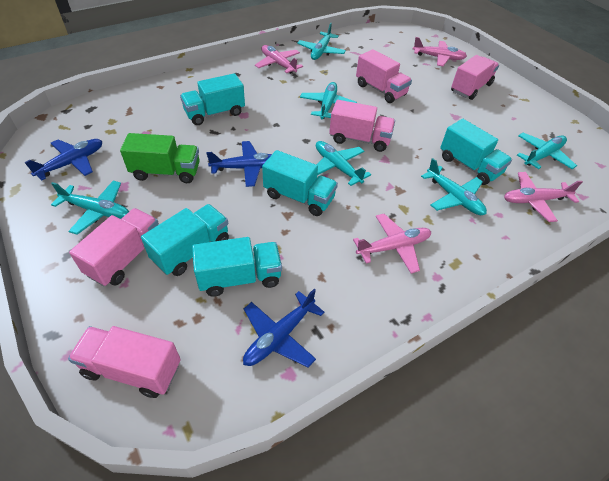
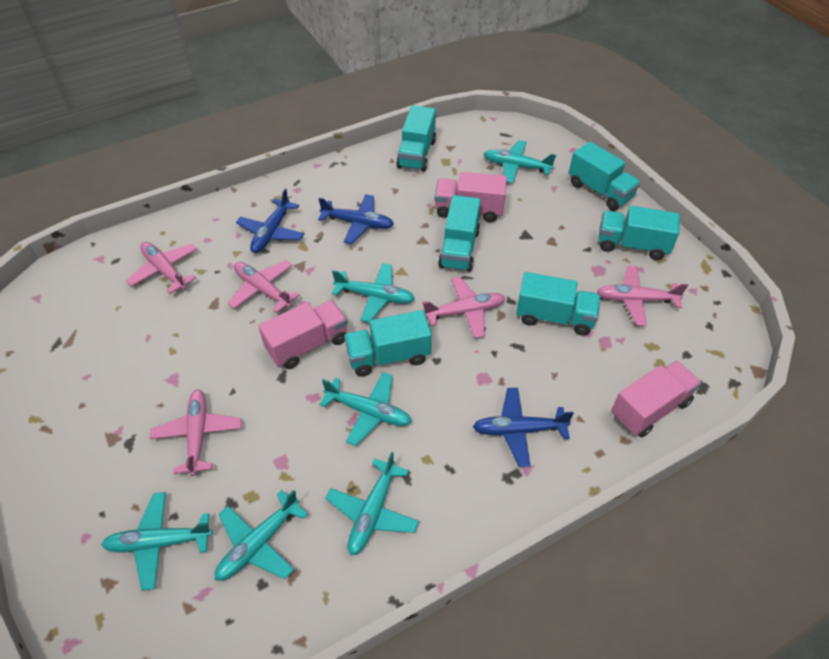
green truck: 1 -> 0
pink plane: 4 -> 5
pink truck: 5 -> 3
turquoise truck: 5 -> 6

